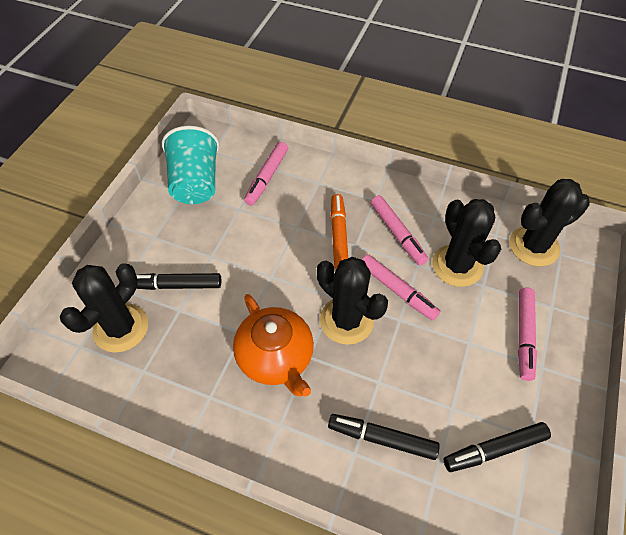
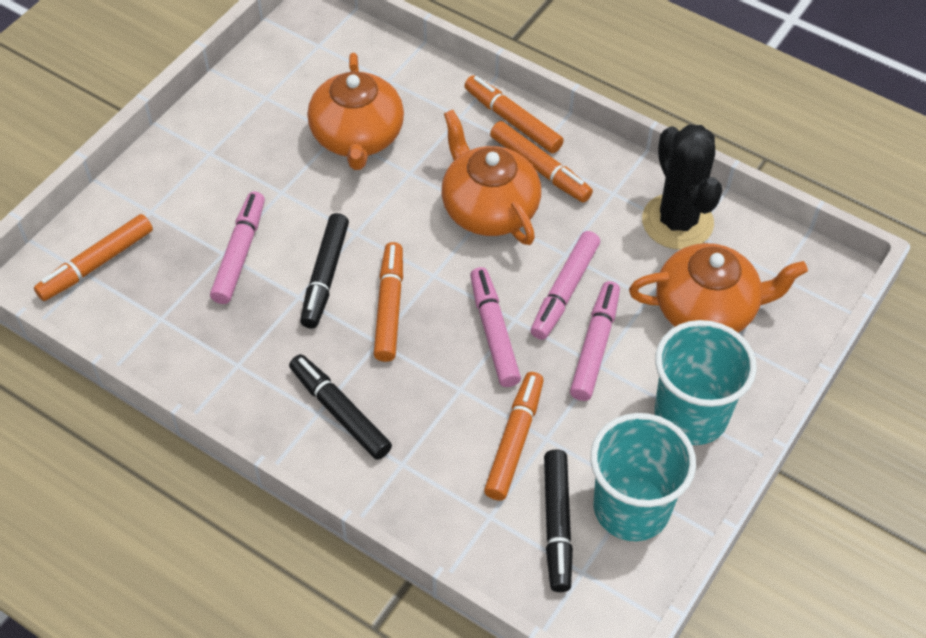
black cactus: 4 -> 1
orange marker: 1 -> 5
orange teapot: 1 -> 3
turquoise cup: 1 -> 2

